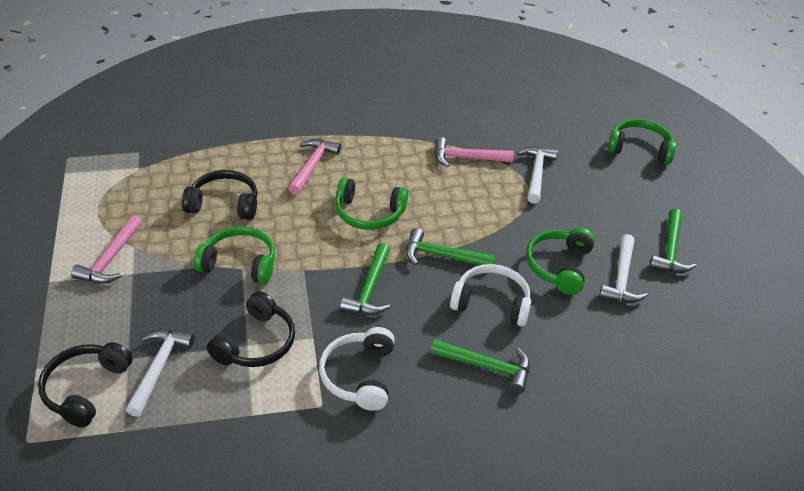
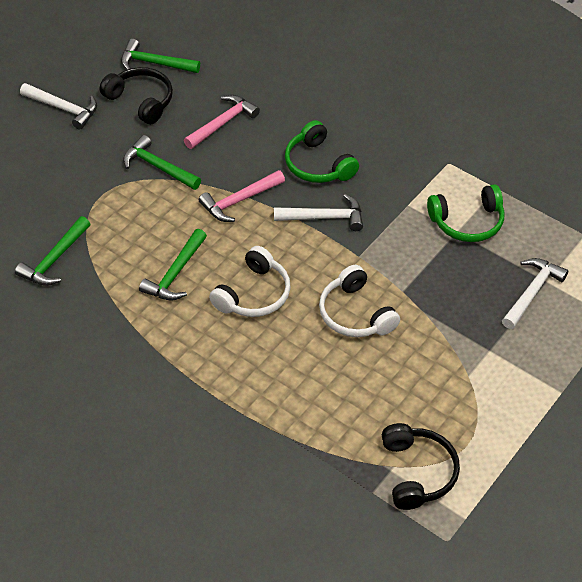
black headphones: 3 -> 2
green headphones: 4 -> 2
pink hammer: 3 -> 2

